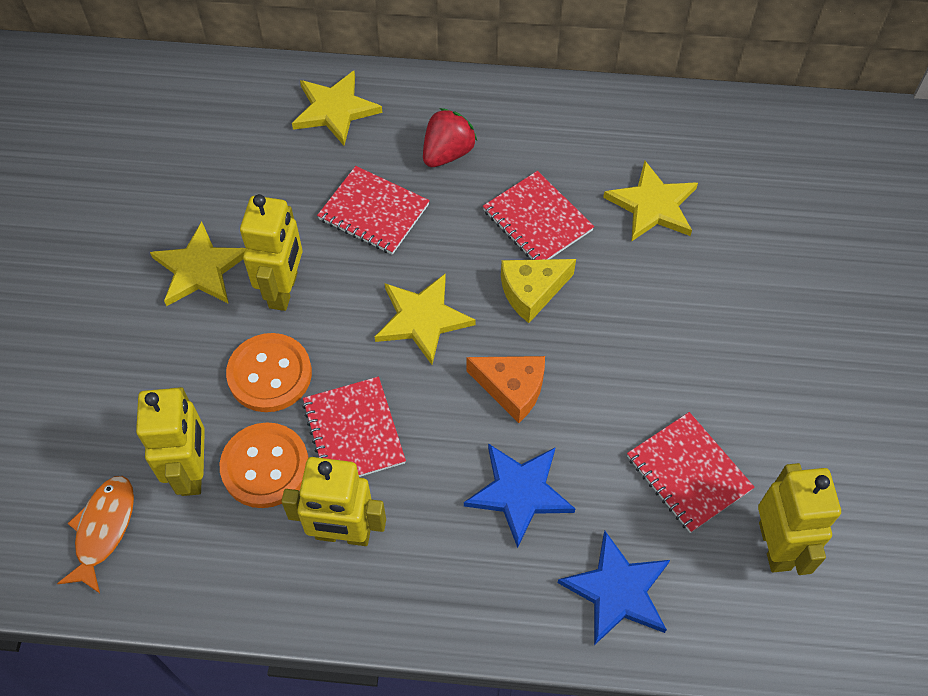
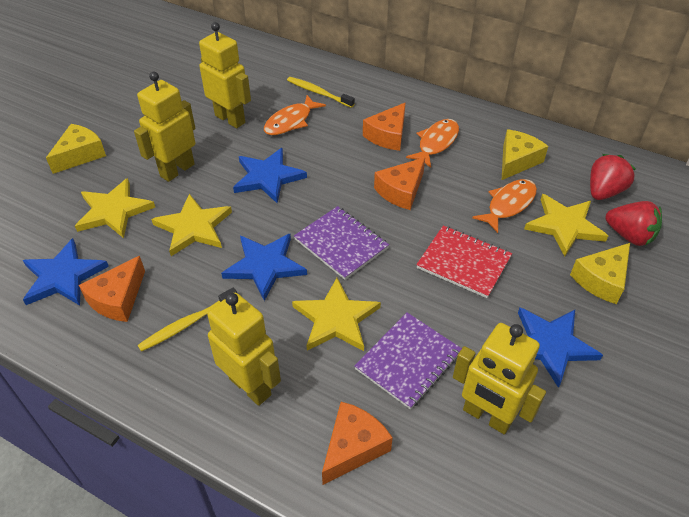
blue star: 2 -> 4
orange button: 2 -> 0
orange cheese: 1 -> 4
orange fish: 1 -> 3
purple notebook: 0 -> 2
red notebook: 4 -> 1
red strawberry: 1 -> 2
yellow cheese: 1 -> 3
yellow toothbrush: 0 -> 2

